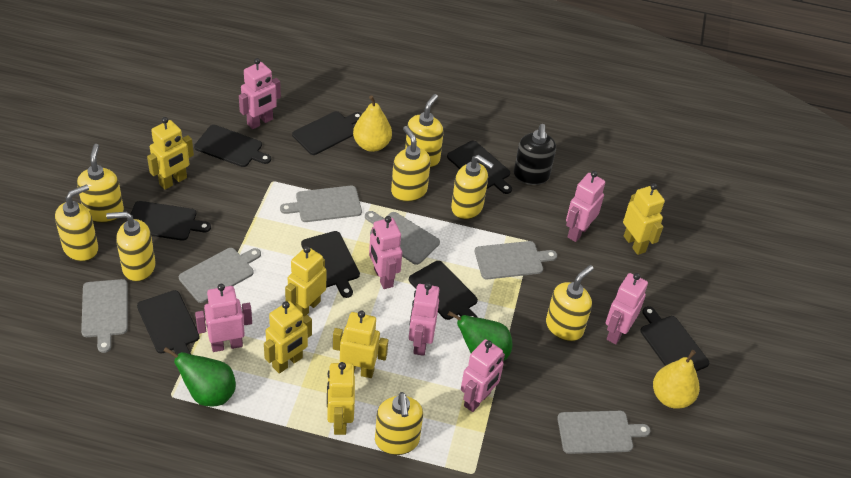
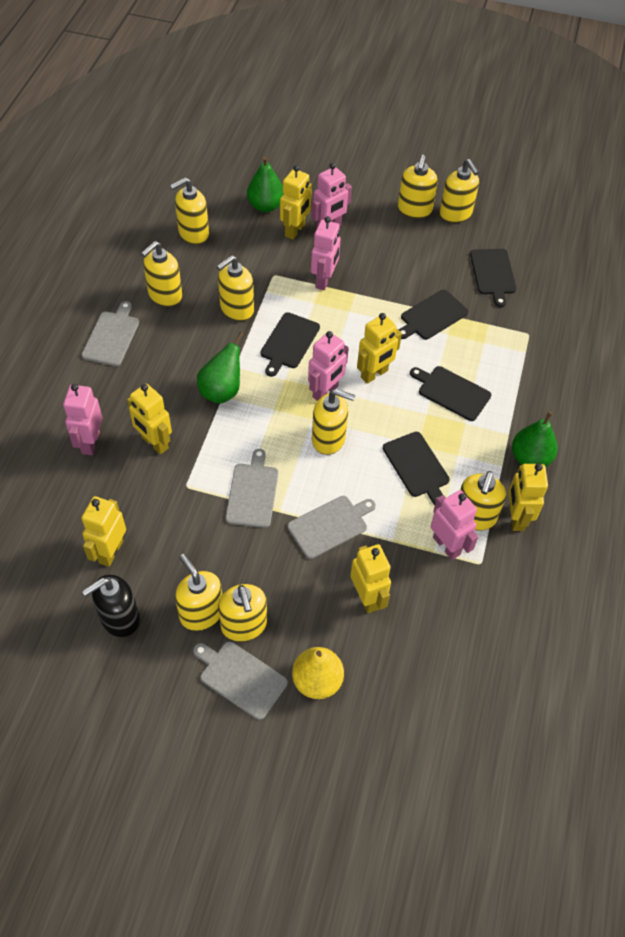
black cutting board: 8 -> 5
green pear: 2 -> 3
grey cutting board: 6 -> 4
pink robot: 7 -> 5
yellow pear: 2 -> 1
yellow soap dispenser: 8 -> 9

